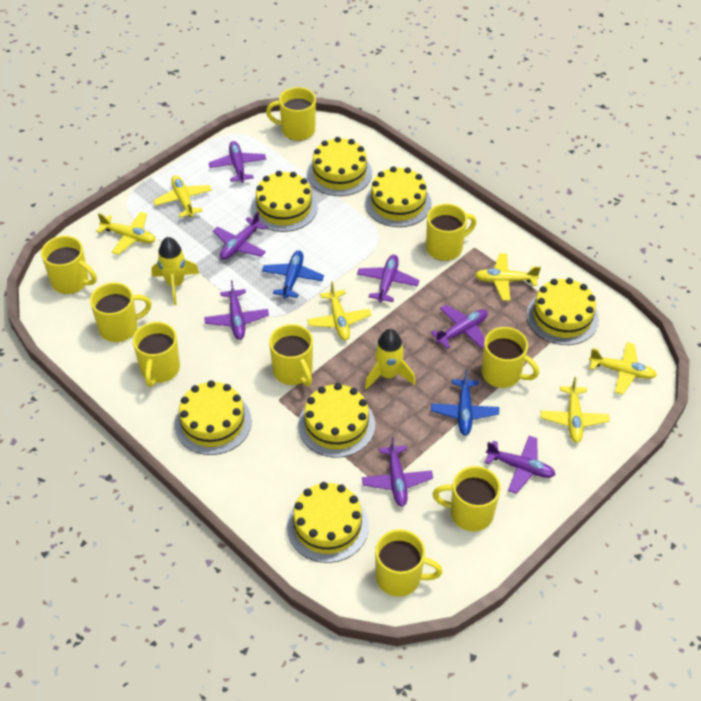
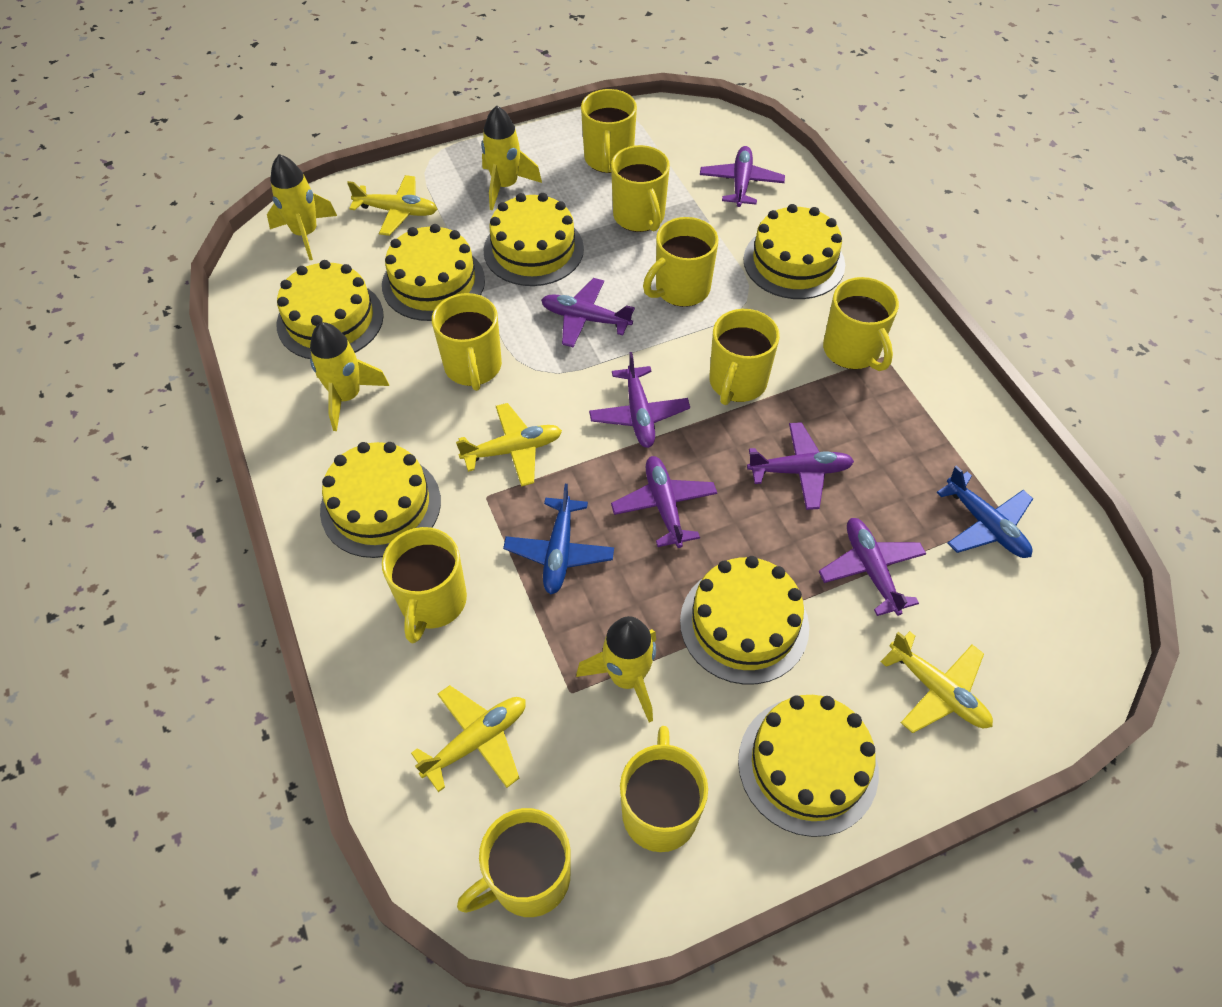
purple plane: 7 -> 6
yellow plane: 6 -> 4
yellow rocket: 2 -> 4

